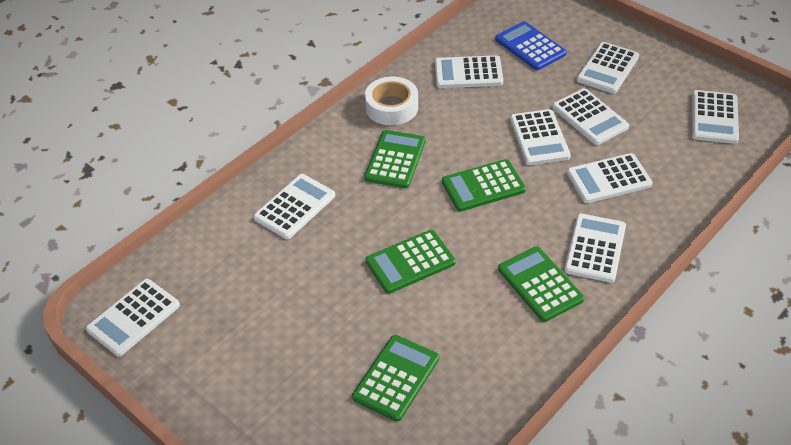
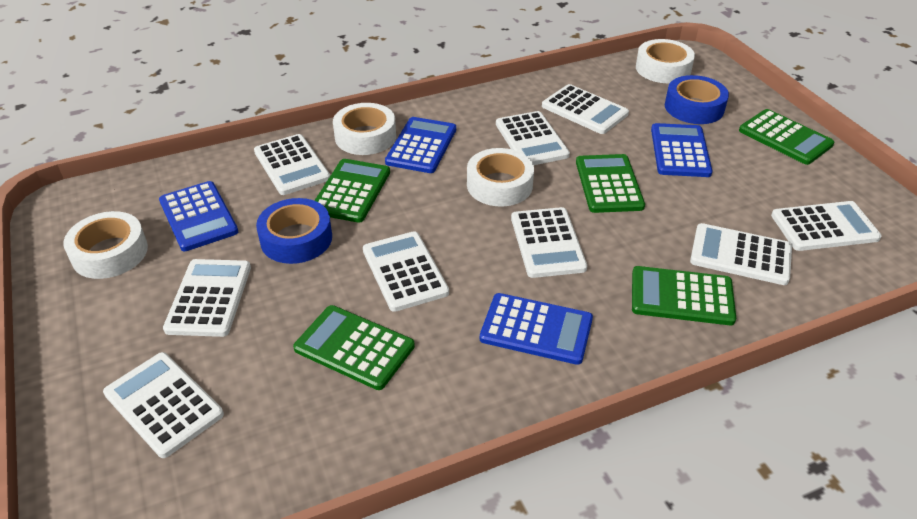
blue calculator: 1 -> 4
blue tape: 0 -> 2
white tape: 1 -> 4

